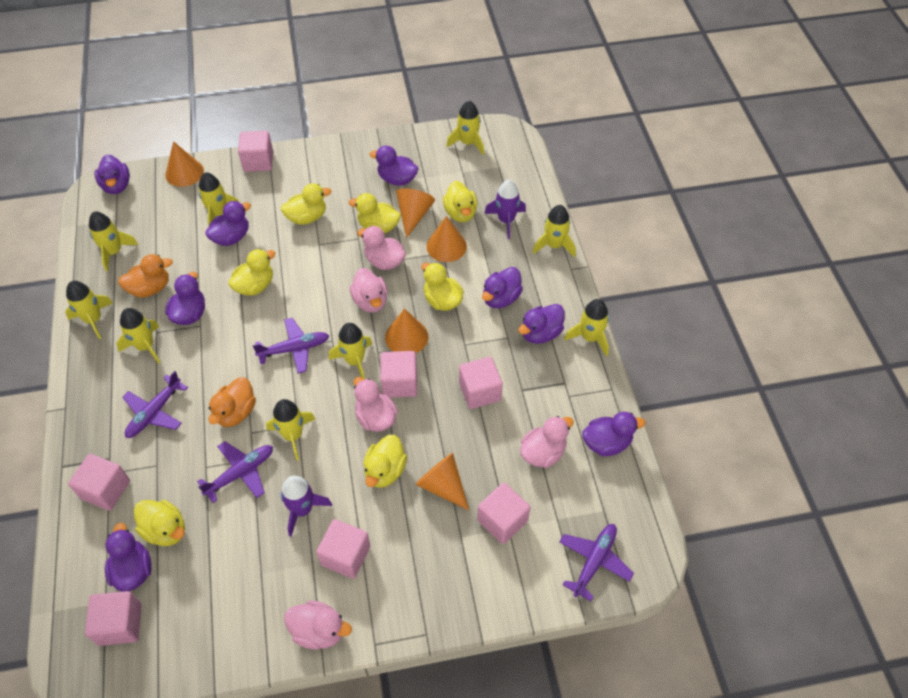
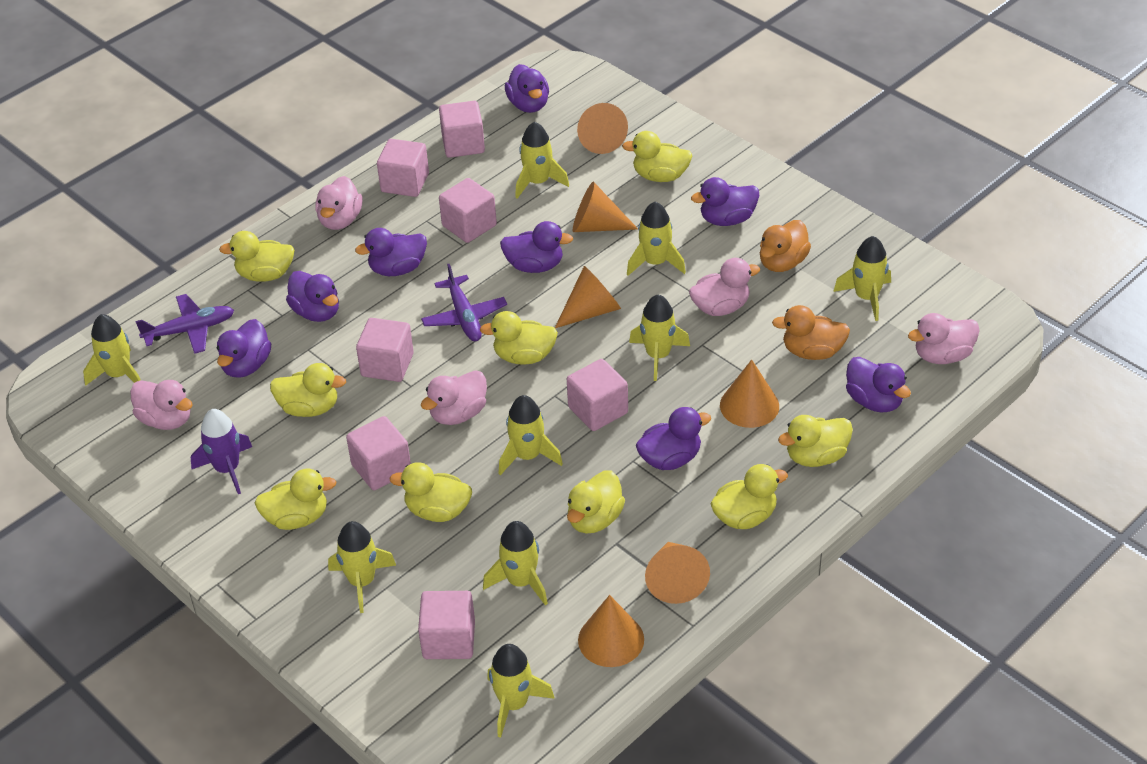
orange cone: 5 -> 6
purple plane: 4 -> 2
purple rocket: 2 -> 1
yellow duck: 7 -> 9

